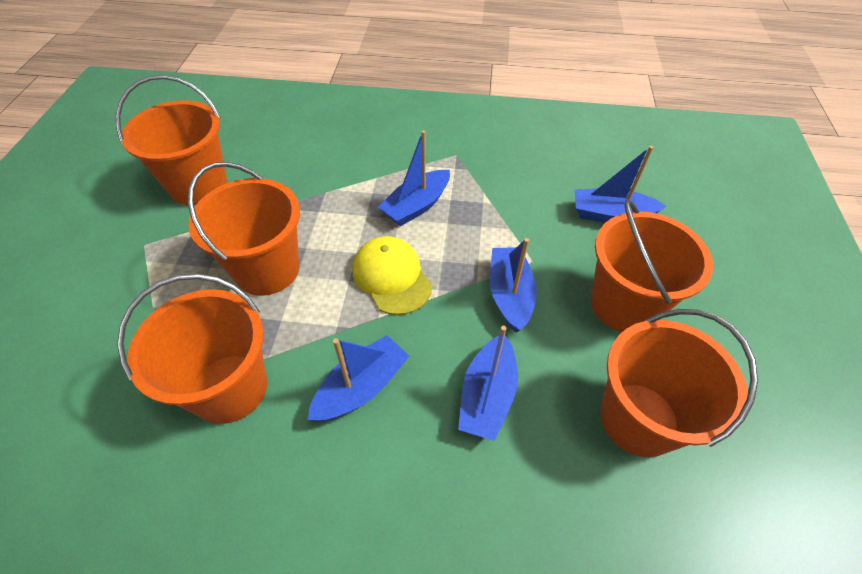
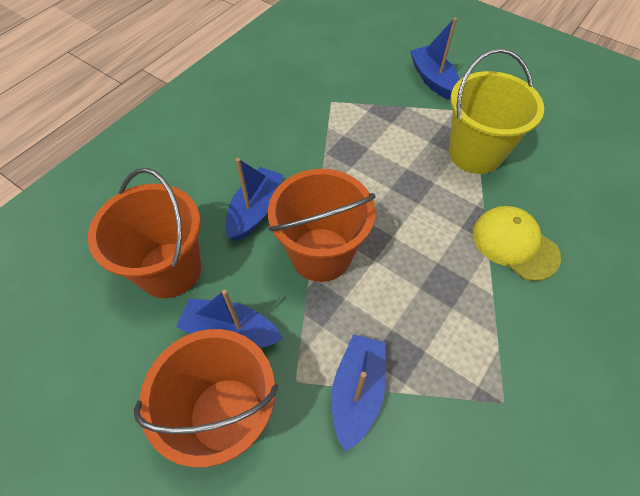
blue boat: 5 -> 4
orange bucket: 5 -> 3
yellow bucket: 0 -> 1

